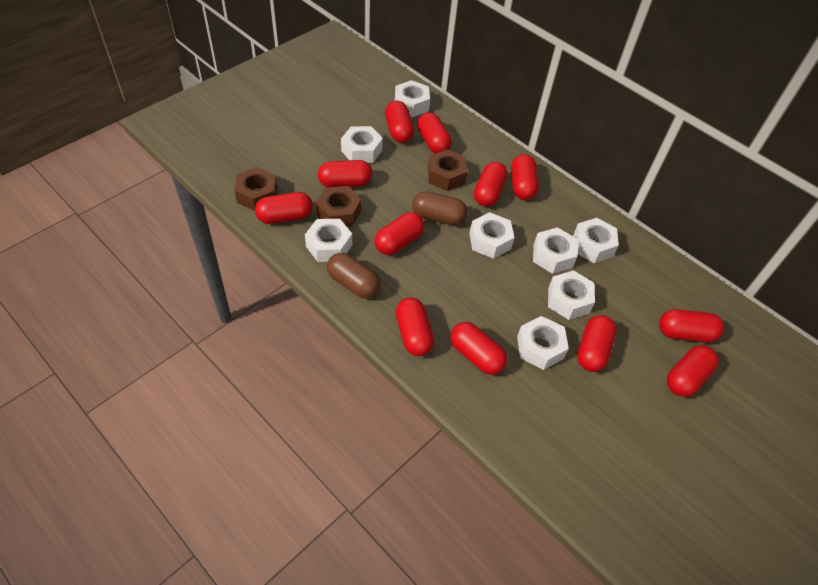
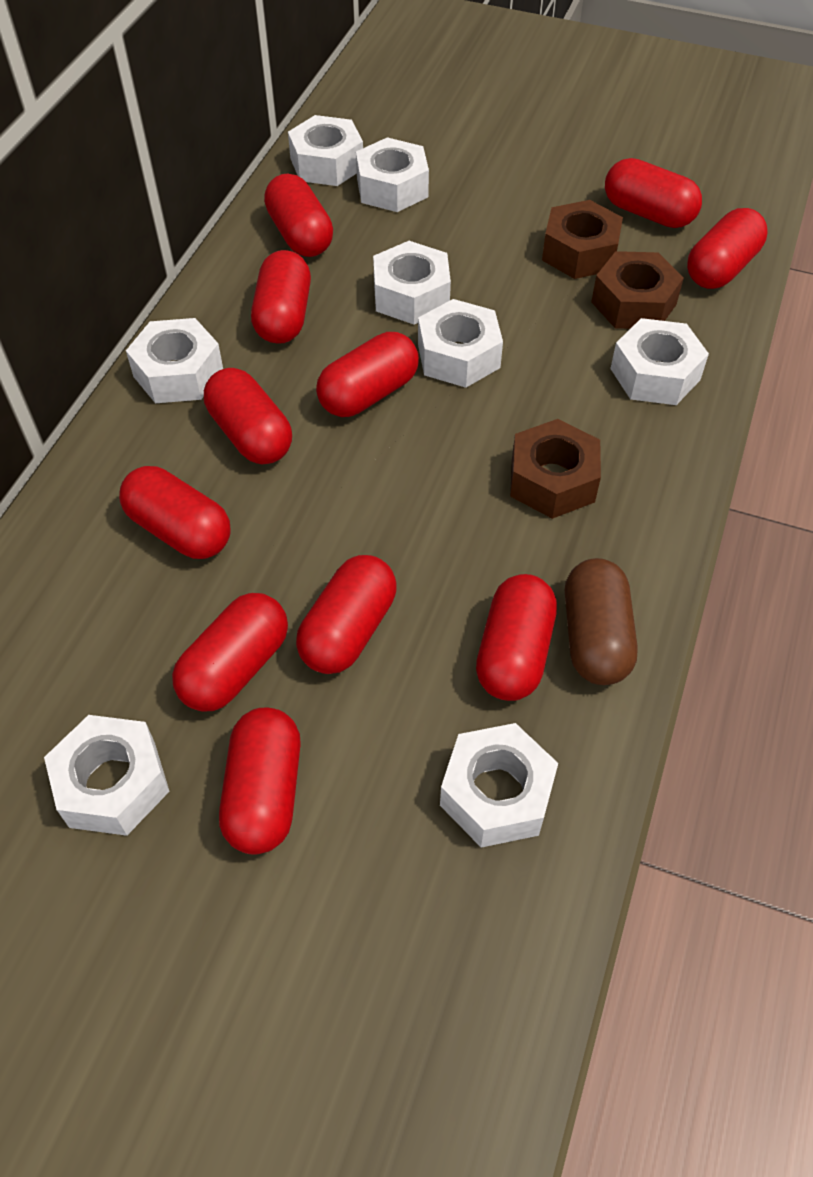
brown capsule: 2 -> 1
red capsule: 12 -> 11

